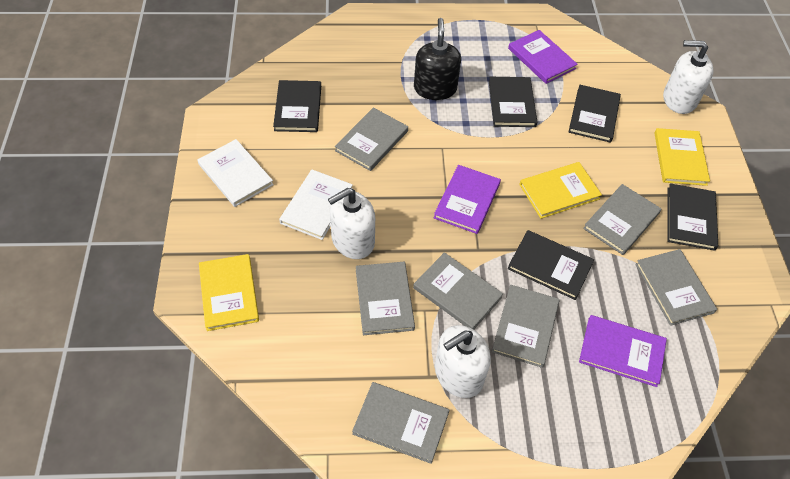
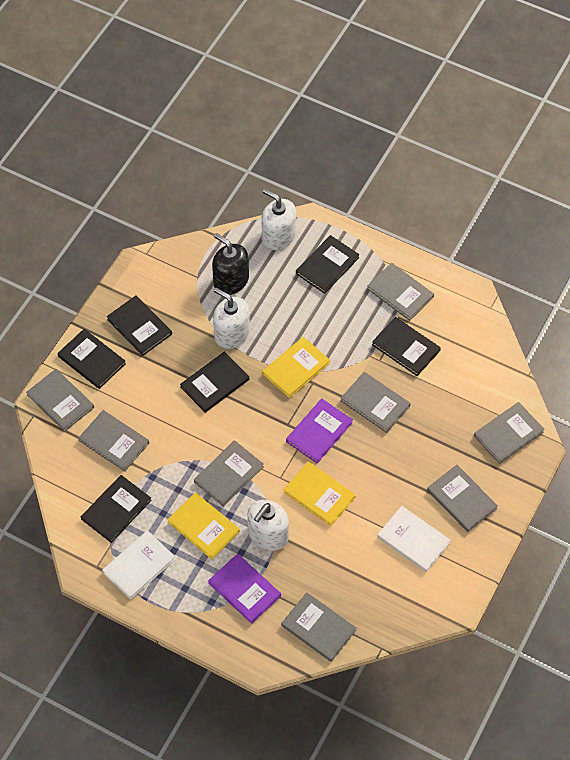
black book: 5 -> 6
grey book: 7 -> 8
purple book: 3 -> 2

